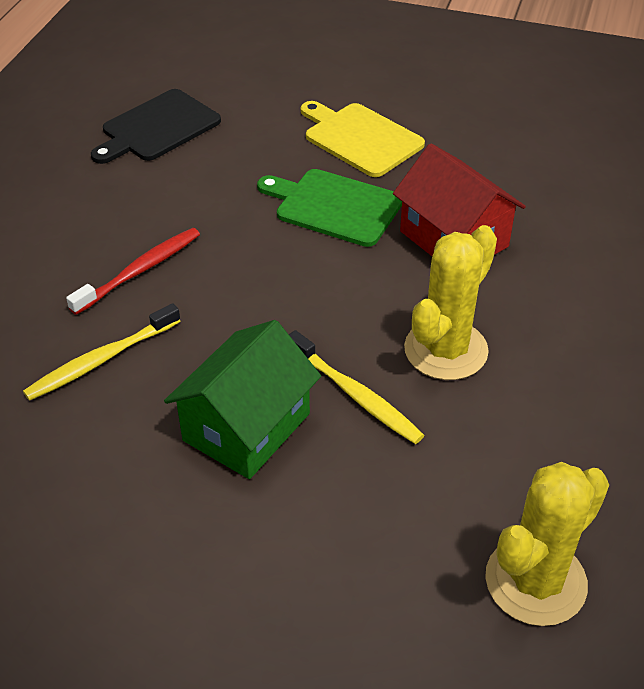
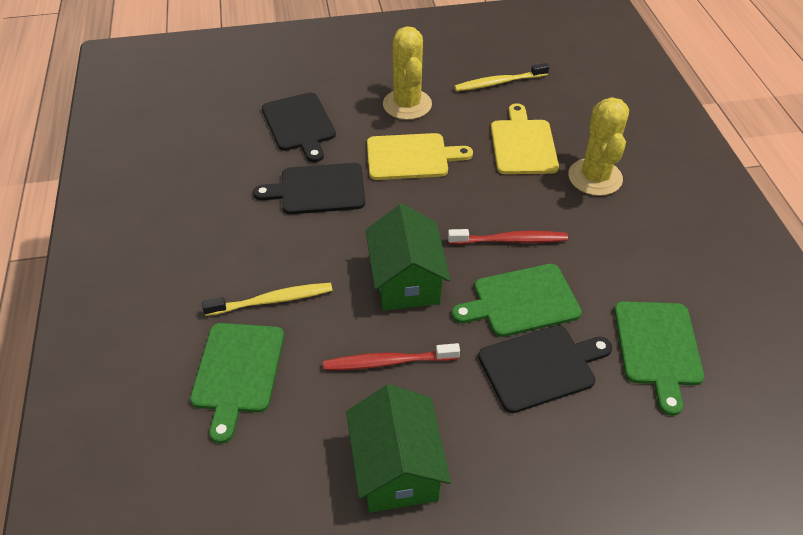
black cutting board: 1 -> 3
green cutting board: 1 -> 3
green house: 1 -> 2
red house: 1 -> 0
red toothbrush: 1 -> 2
yellow cutting board: 1 -> 2

